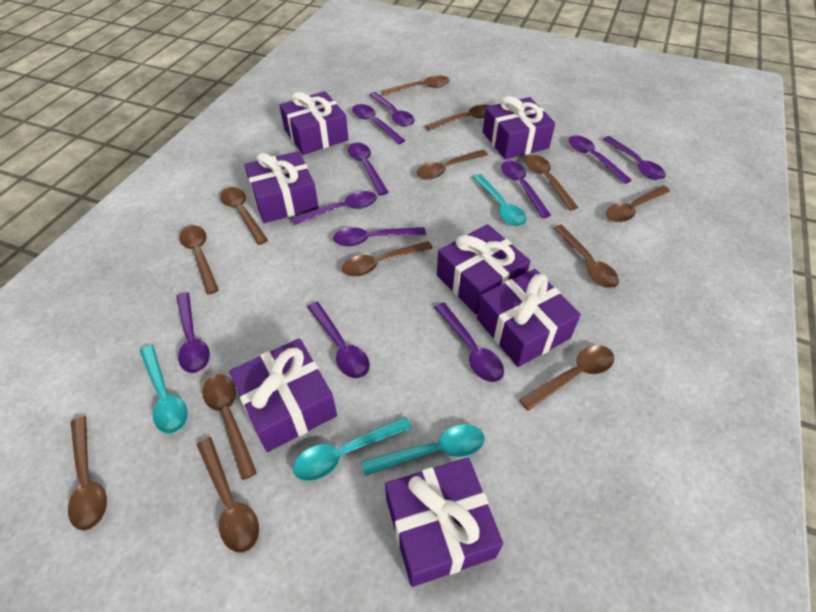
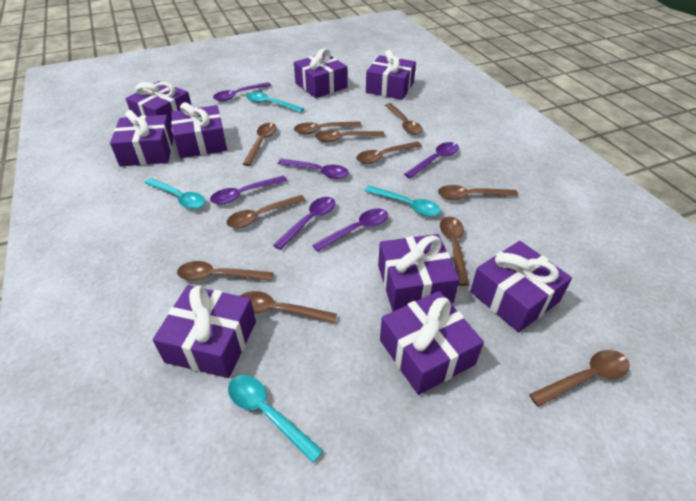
brown spoon: 13 -> 11
purple gift: 7 -> 9
purple spoon: 11 -> 6

